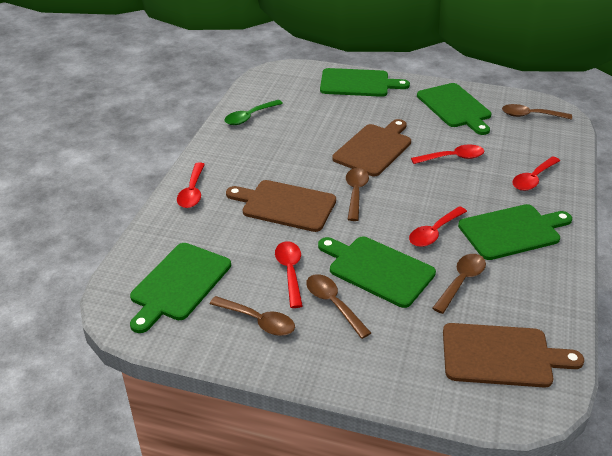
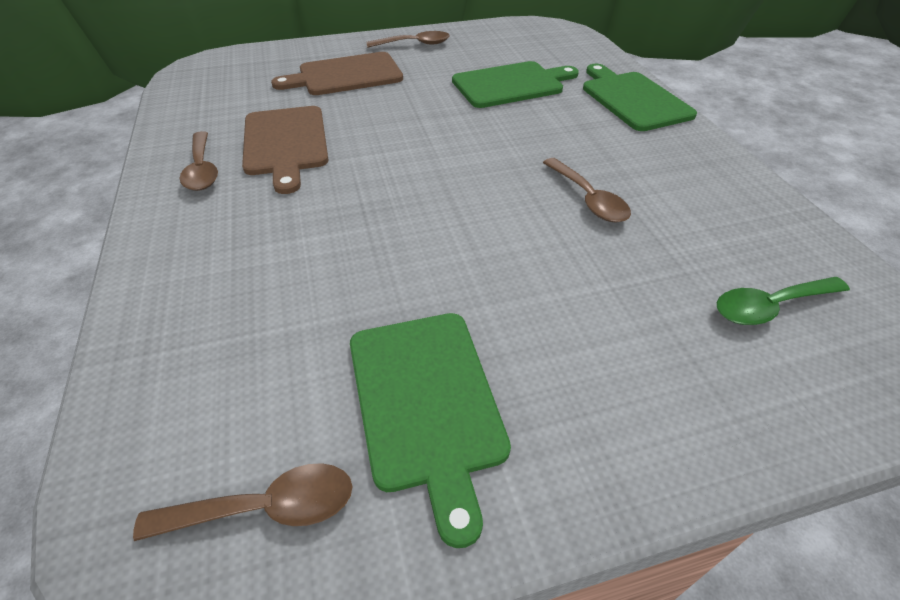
brown cutting board: 3 -> 2
brown spoon: 5 -> 4
green cutting board: 5 -> 3
red spoon: 5 -> 0

